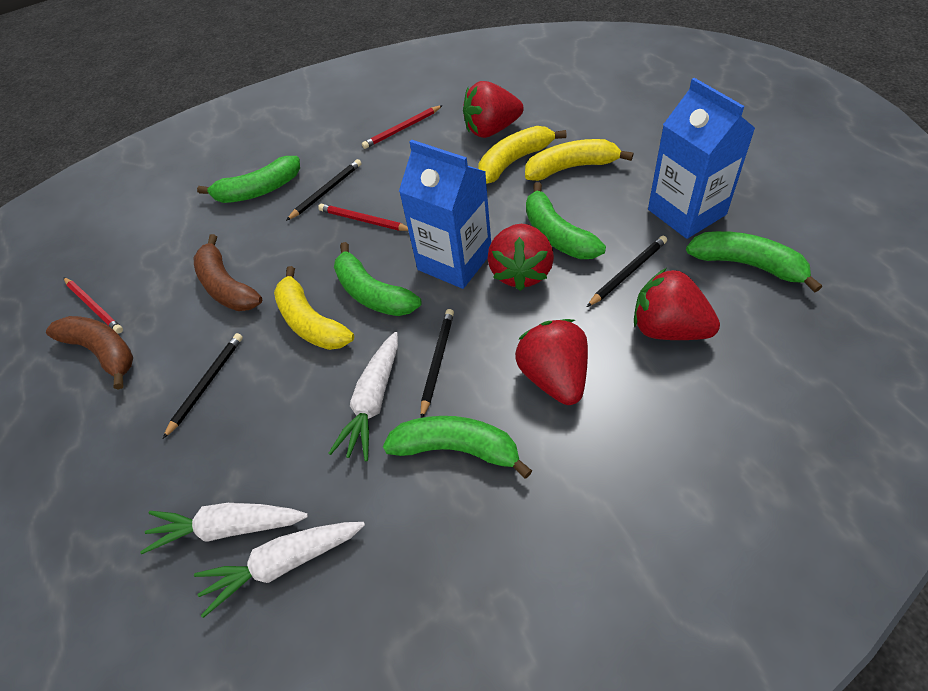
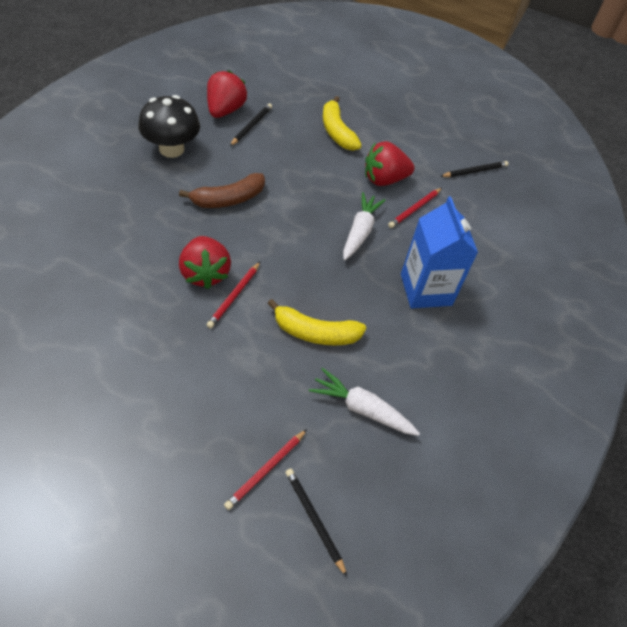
black mushroom: 0 -> 1
black pencil: 4 -> 3
blue carton: 2 -> 1
brown banana: 2 -> 1
green banana: 5 -> 0
red strawberry: 4 -> 3
white carrot: 3 -> 2
yellow banana: 3 -> 2

